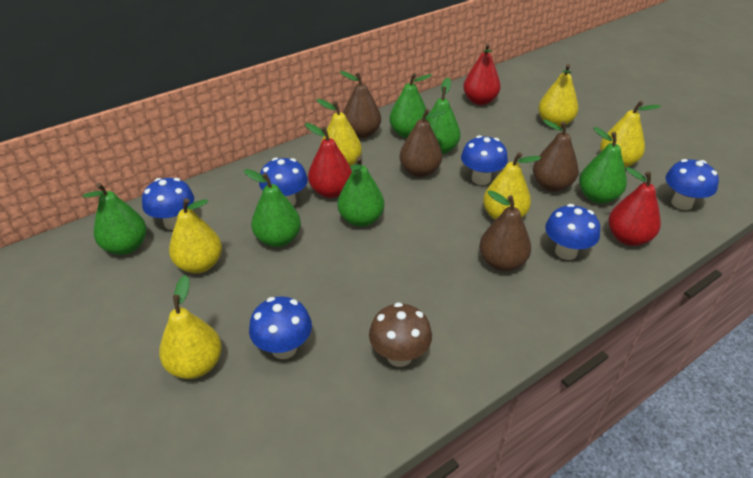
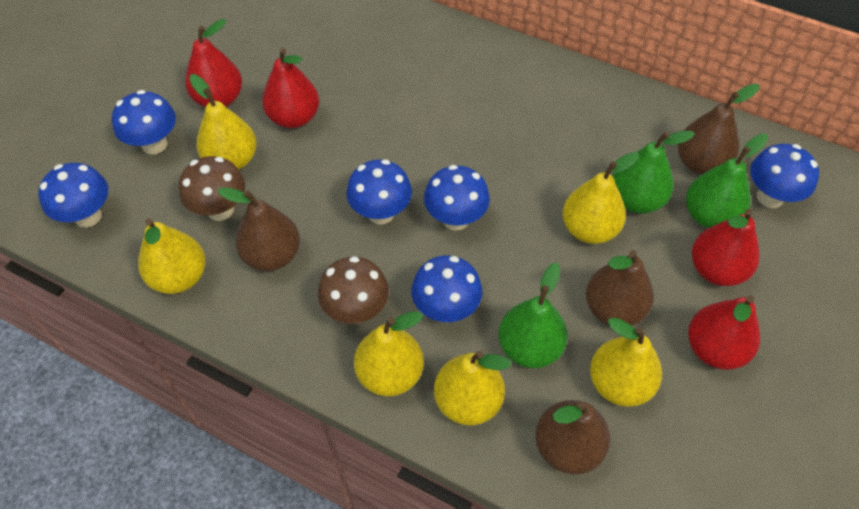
brown mushroom: 1 -> 2
green pear: 6 -> 3
red pear: 3 -> 4

